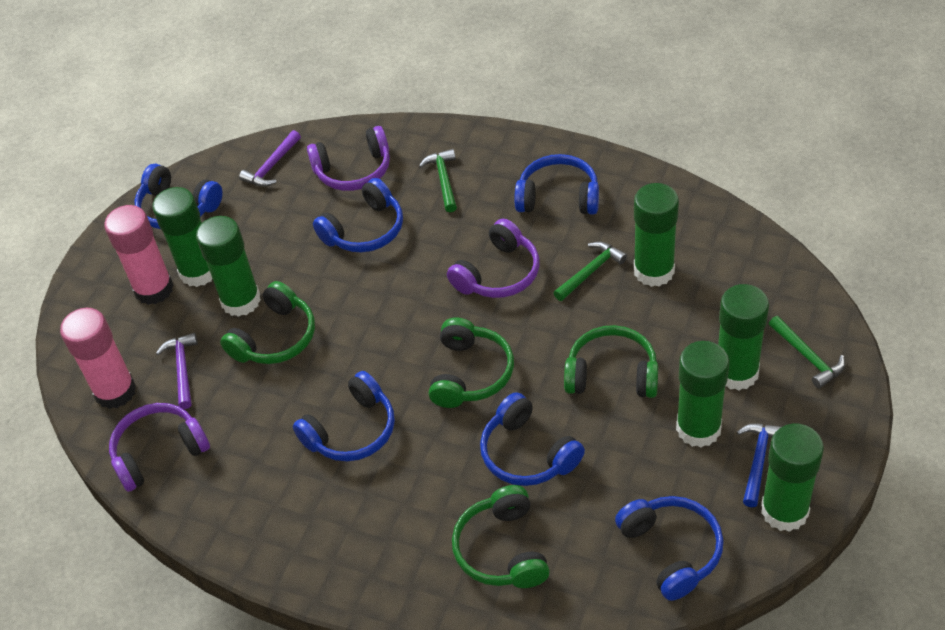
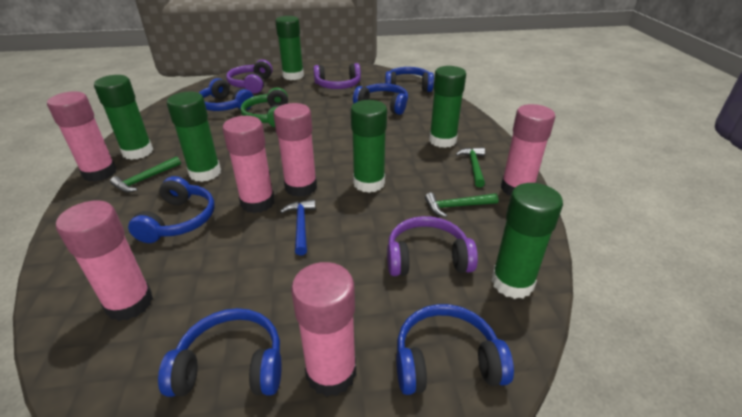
green headphones: 4 -> 1
pink glue stick: 2 -> 6
purple hammer: 2 -> 0

